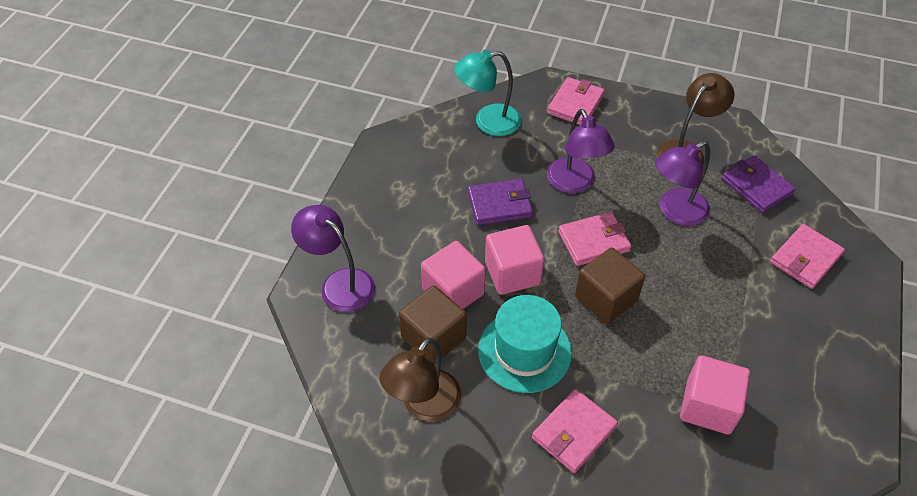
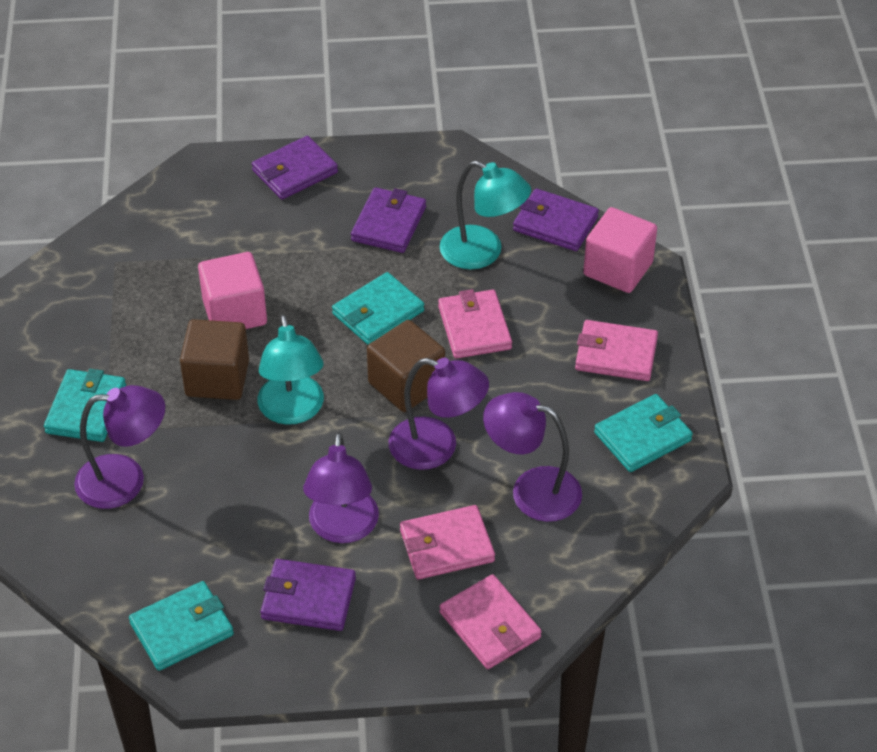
brown lamp: 2 -> 0
pink cube: 3 -> 2
purple lamp: 3 -> 4
purple wallet: 2 -> 4
turquoise hat: 1 -> 0
turquoise lamp: 1 -> 2
turquoise wallet: 0 -> 4

